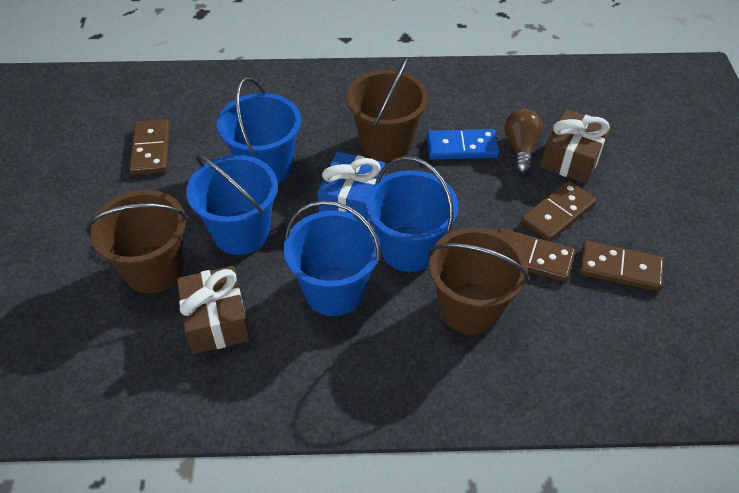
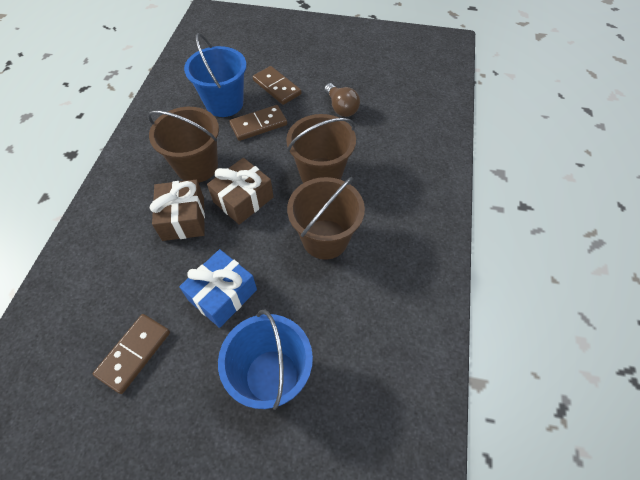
blue bucket: 4 -> 2
blue domino: 1 -> 0
brown domino: 4 -> 3

